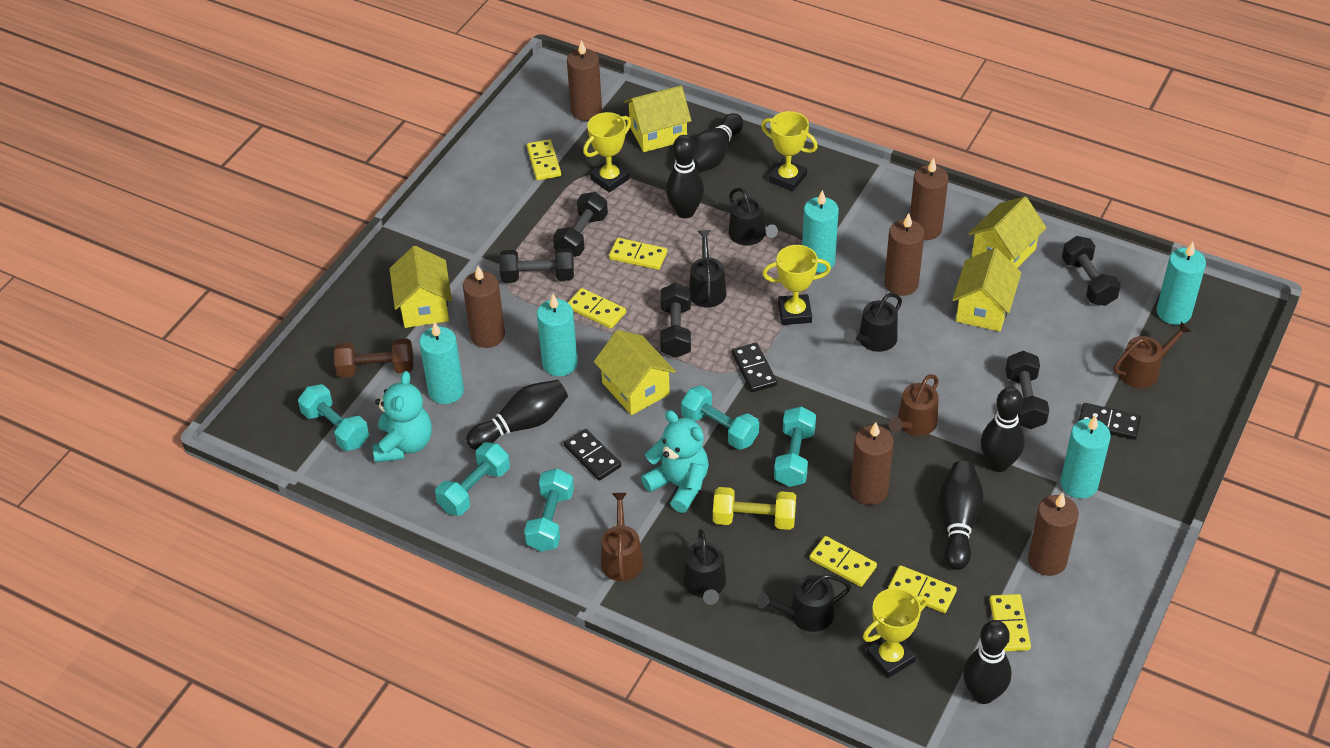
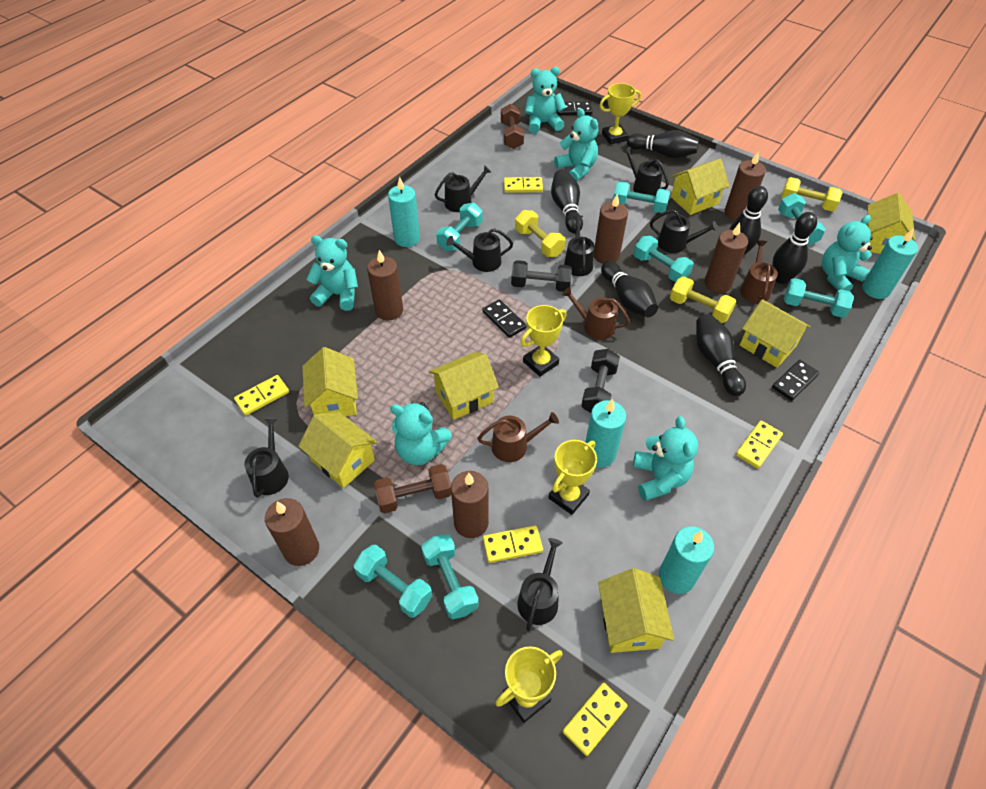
black dumbbell: 5 -> 2
black watering can: 5 -> 7
brown dumbbell: 1 -> 2
turquoise candle: 5 -> 4
turquoise dumbbell: 5 -> 7
turquoise teddy bear: 2 -> 6
yellow domino: 6 -> 5
yellow dumbbell: 1 -> 3
yellow house: 5 -> 7

